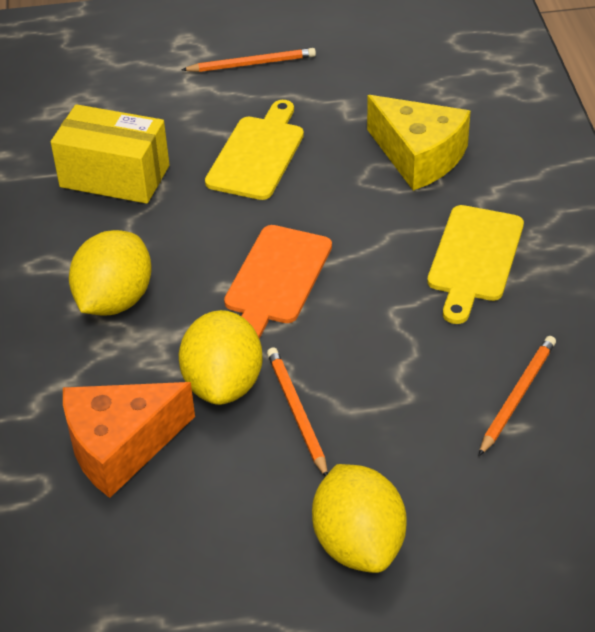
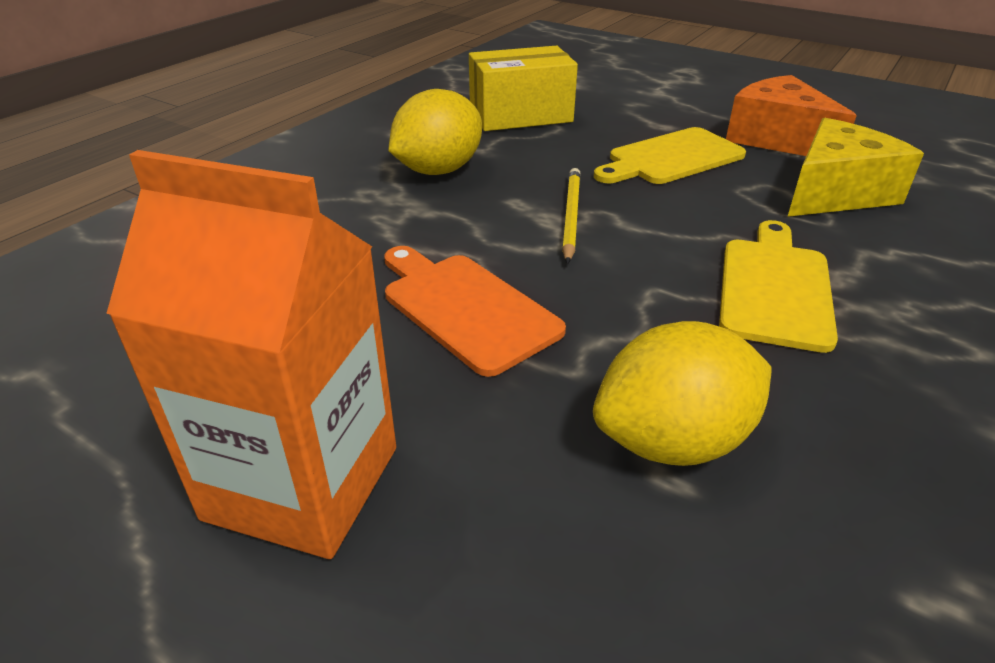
orange carton: 0 -> 1
orange pencil: 3 -> 0
yellow lemon: 3 -> 2
yellow pencil: 0 -> 1

